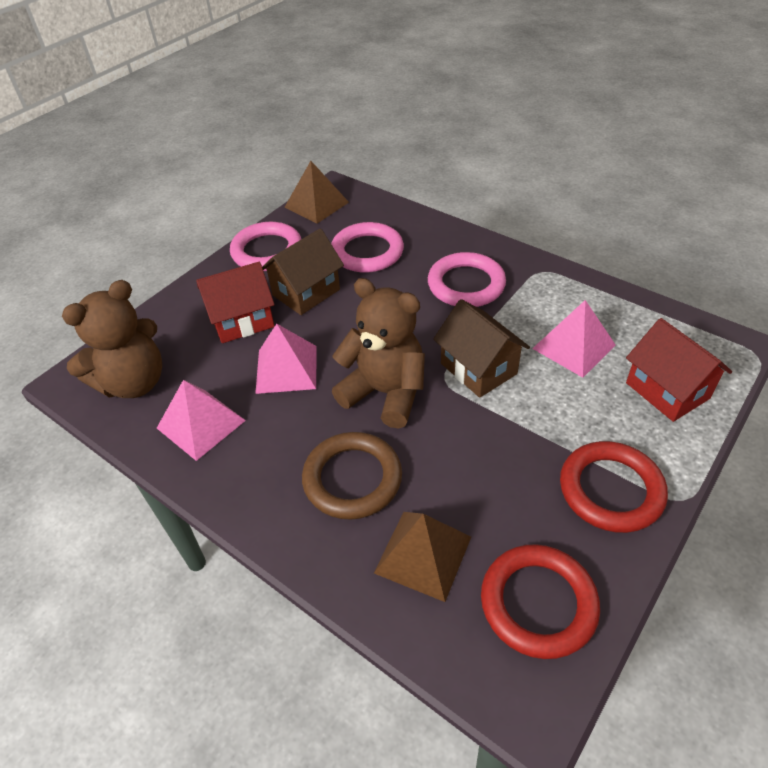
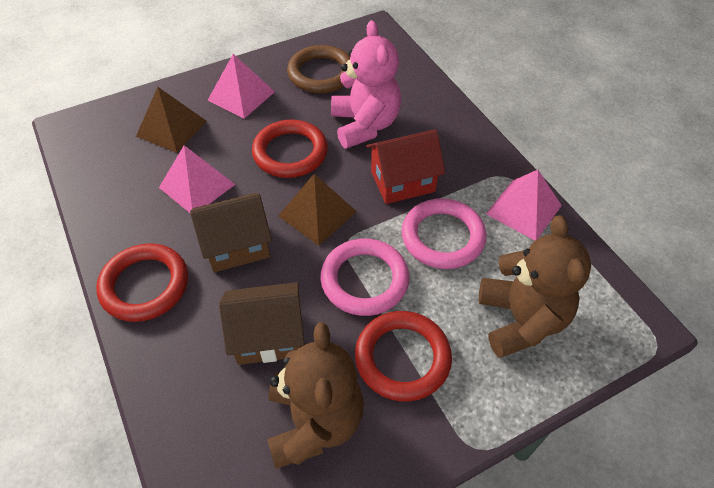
pink ring: 3 -> 2
pink teddy bear: 0 -> 1
red house: 2 -> 1
red ring: 2 -> 3

